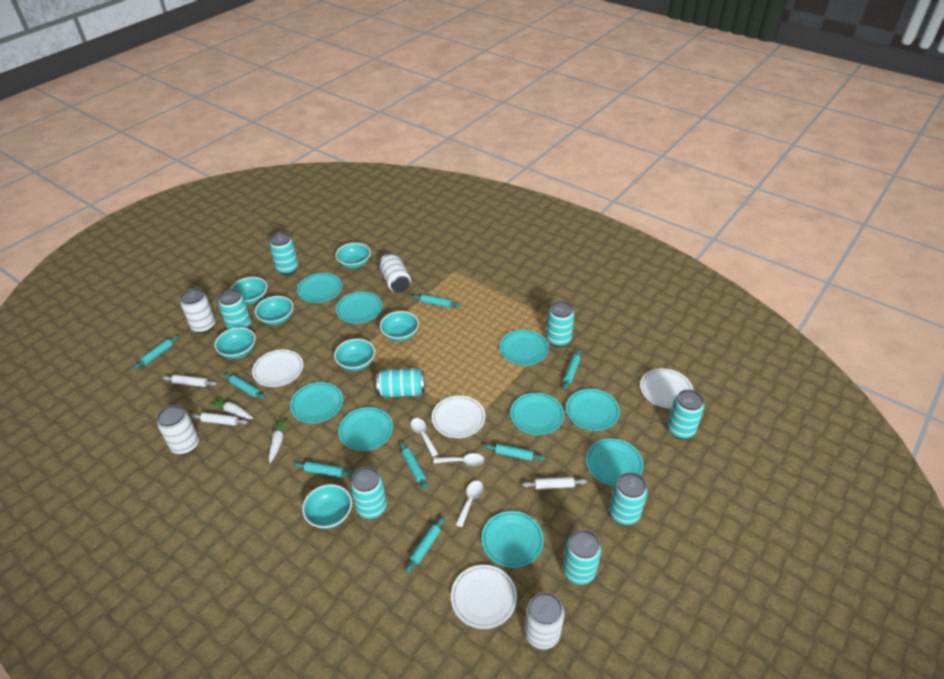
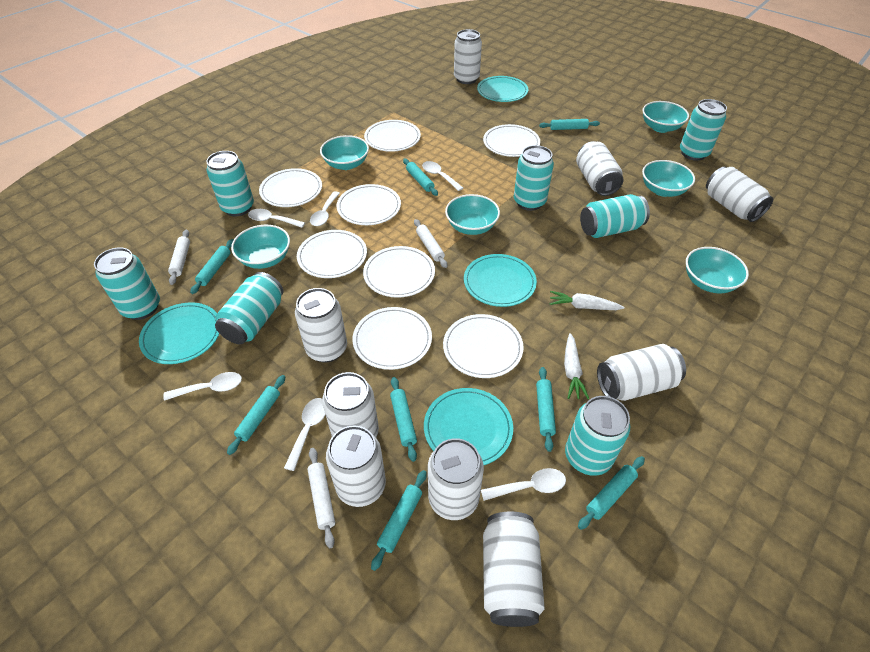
turquoise bowl: 7 -> 6
turquoise can: 8 -> 7
turquoise plate: 9 -> 4
white can: 4 -> 9
white plate: 4 -> 8
white spoon: 3 -> 6

